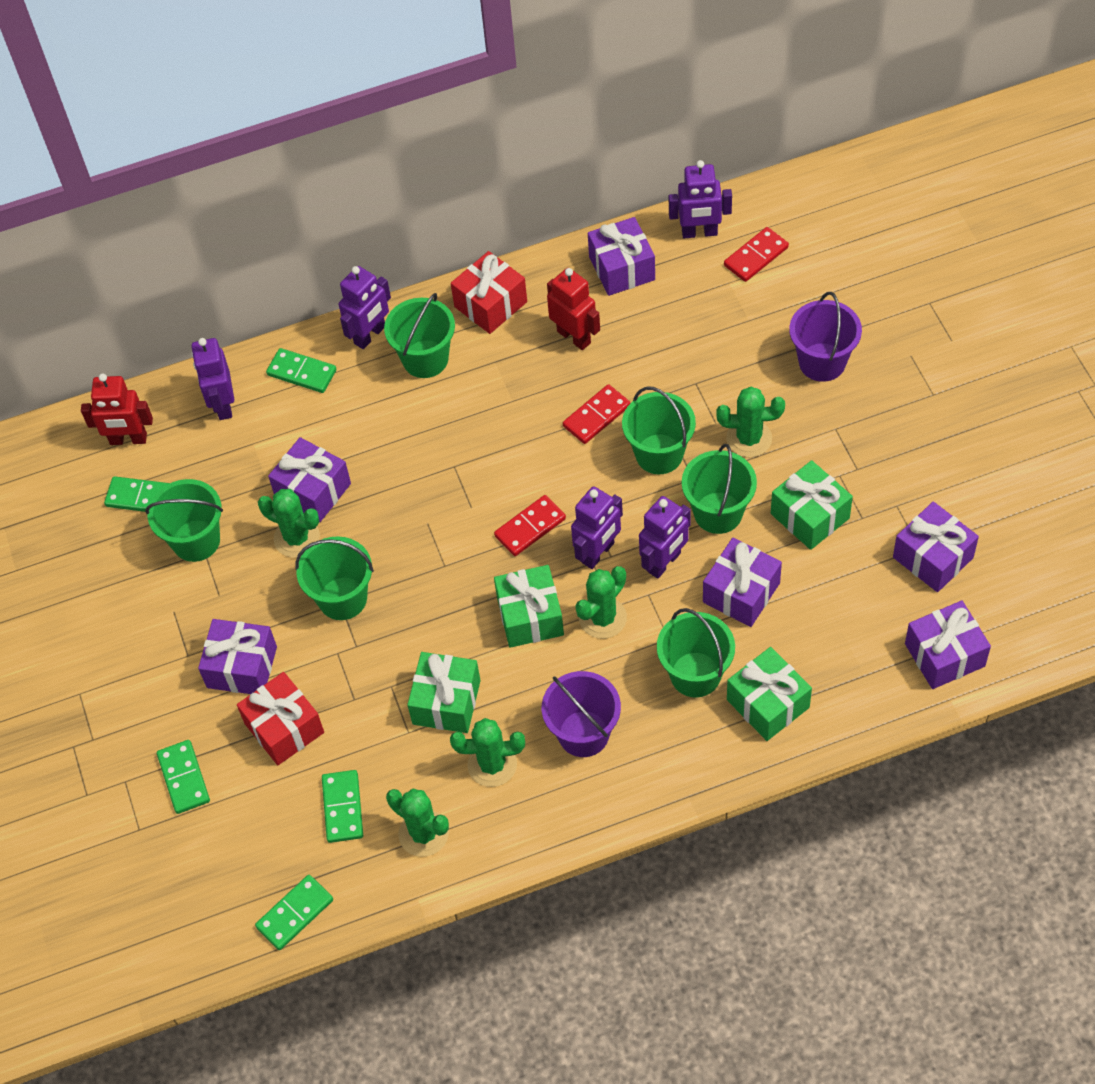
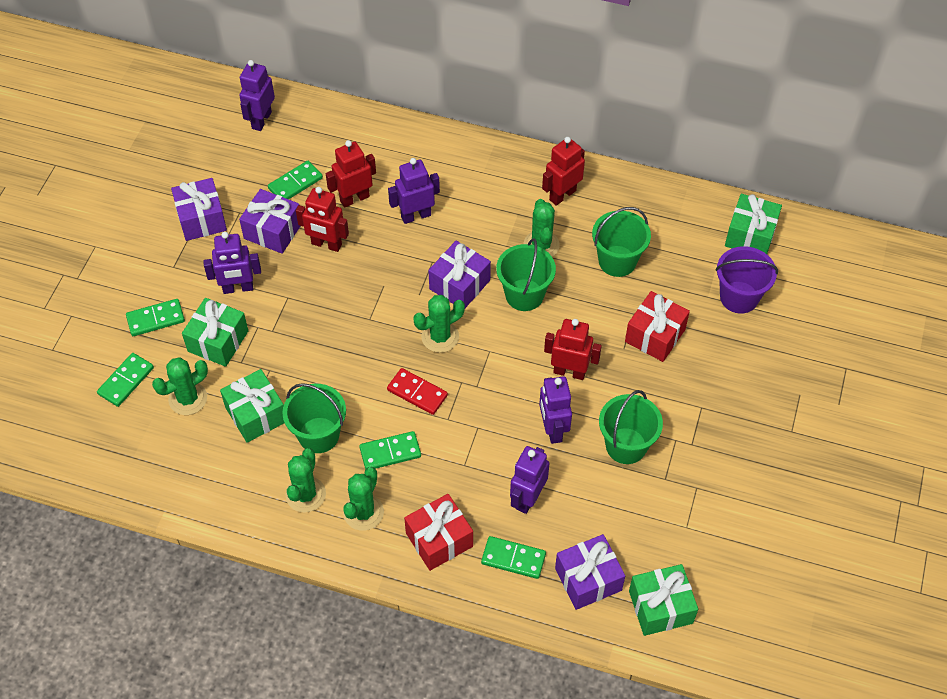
green bucket: 6 -> 4
purple bucket: 2 -> 1
purple gift: 6 -> 4
red domino: 3 -> 1
red robot: 2 -> 4

